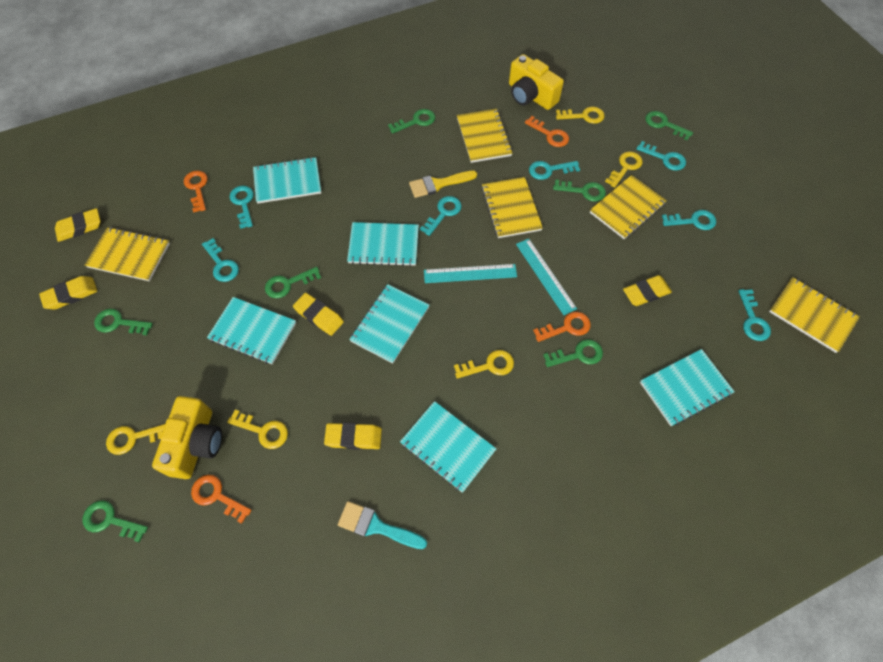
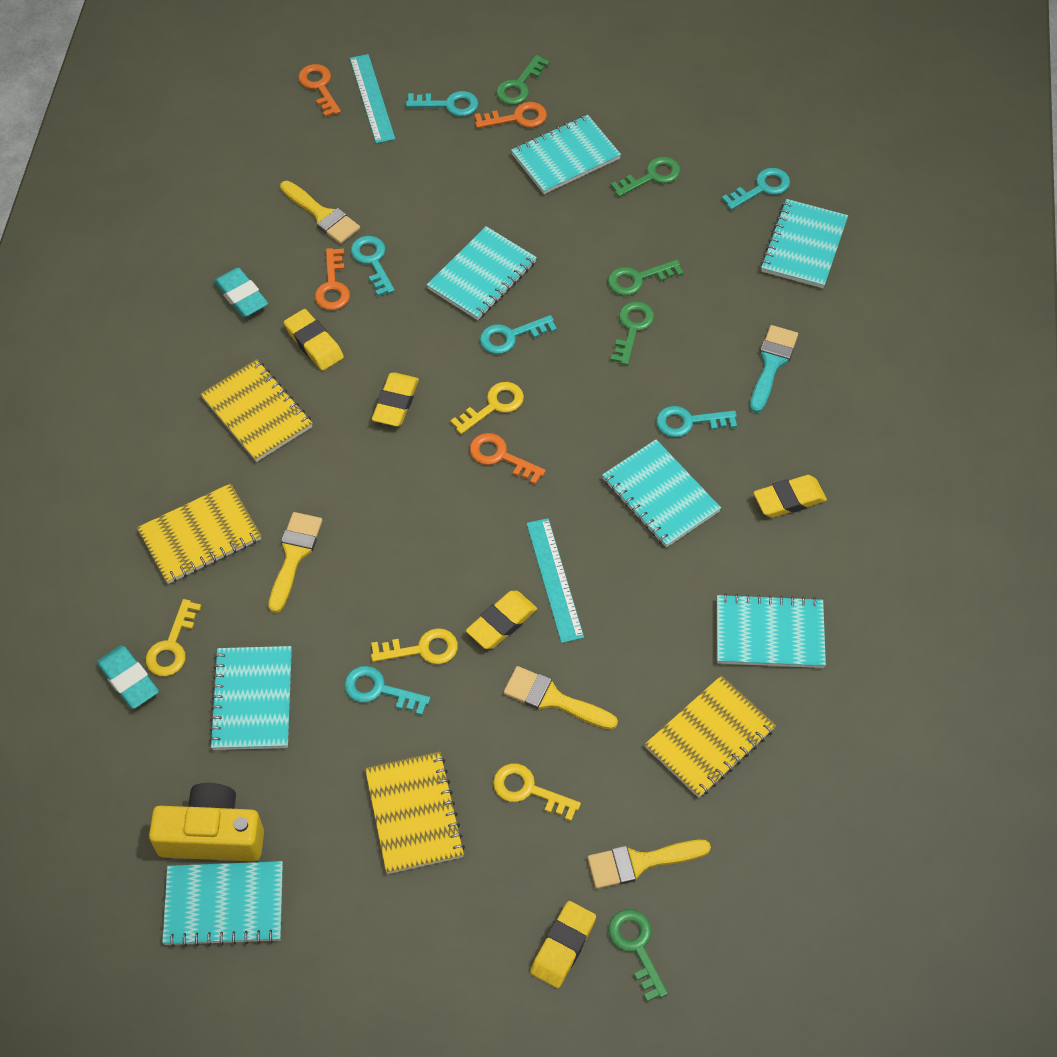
green key: 7 -> 5
turquoise eraser: 0 -> 2
turquoise key: 7 -> 6
turquoise notebook: 6 -> 7
yellow brush: 1 -> 4
yellow camera: 2 -> 1
yellow key: 5 -> 4
yellow notebook: 5 -> 4

